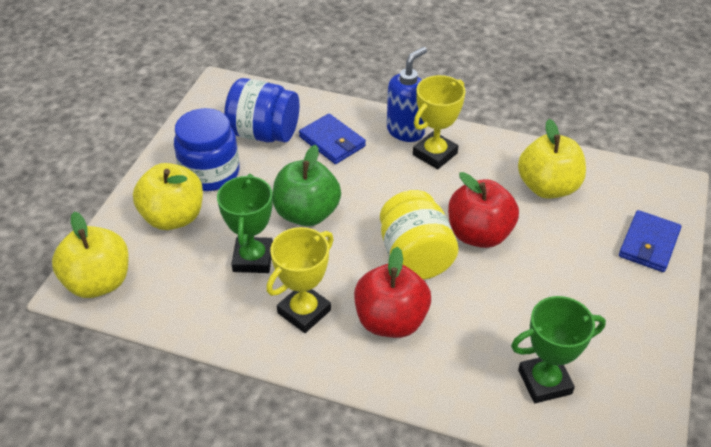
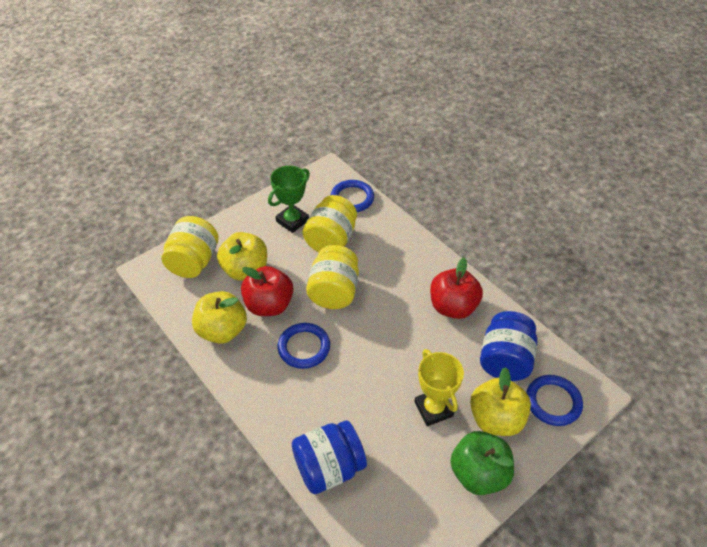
blue ring: 0 -> 3
blue soap dispenser: 1 -> 0
blue wallet: 2 -> 0
green trophy: 2 -> 1
yellow jar: 1 -> 3
yellow trophy: 2 -> 1

